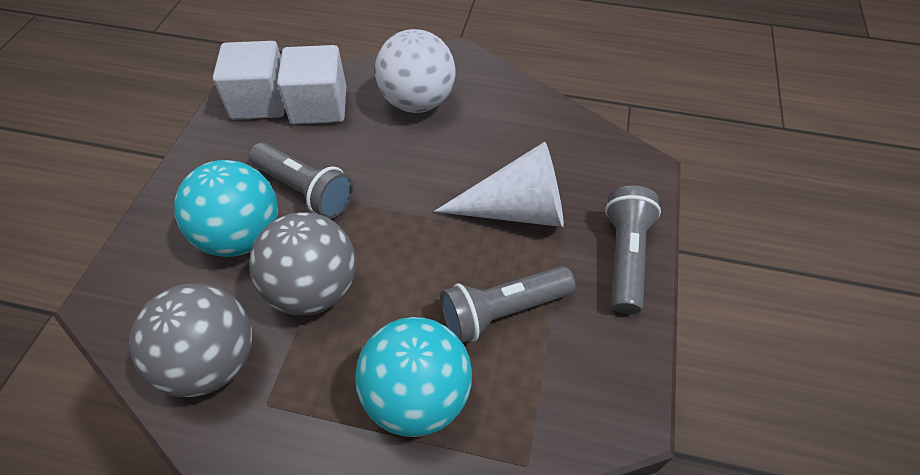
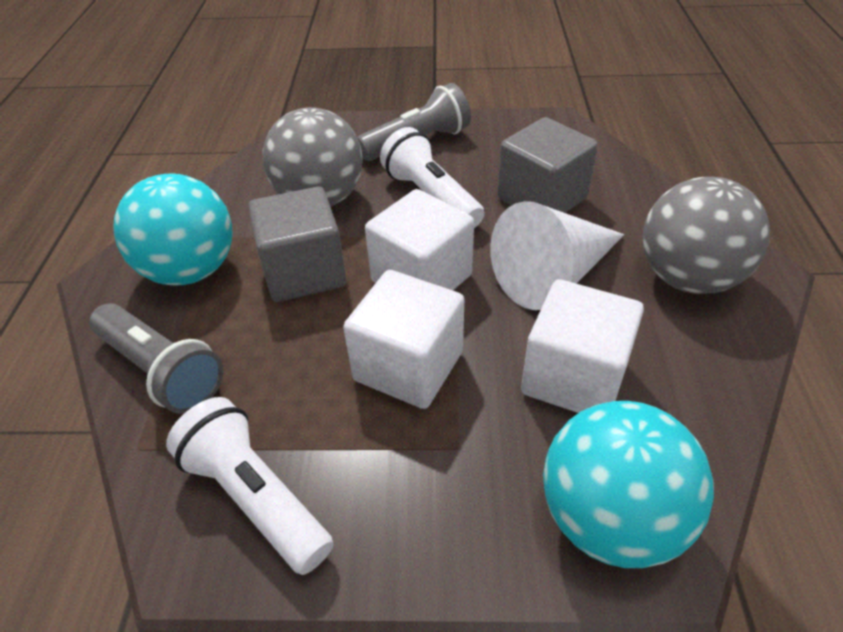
grey cube: 0 -> 2
grey flashlight: 3 -> 2
white ball: 1 -> 0
white cube: 2 -> 3
white flashlight: 0 -> 2

